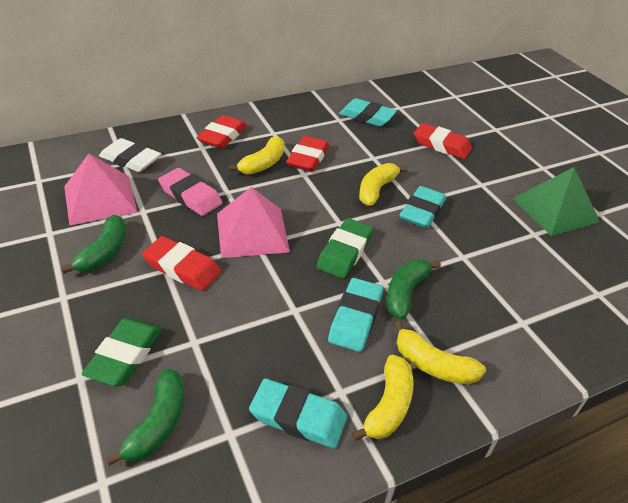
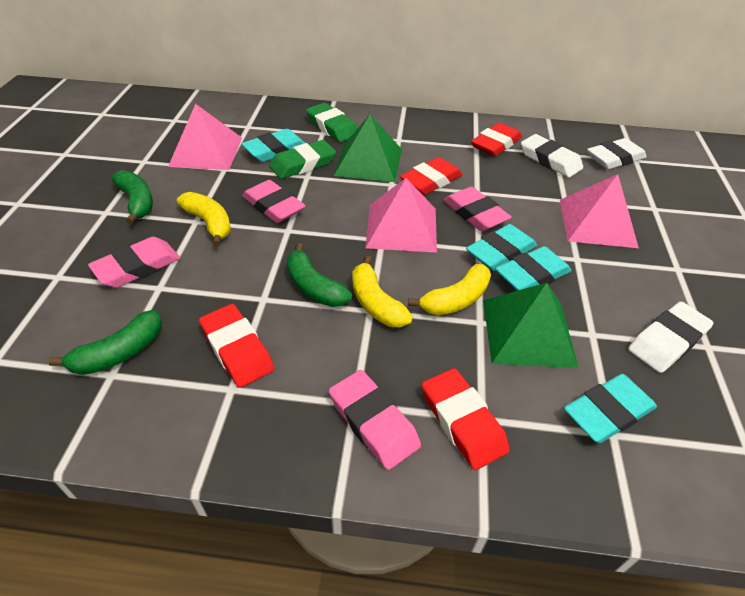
green pyramid: 1 -> 2
pink eraser: 1 -> 4
pink pyramid: 2 -> 3
white eraser: 1 -> 3
yellow banana: 4 -> 3

